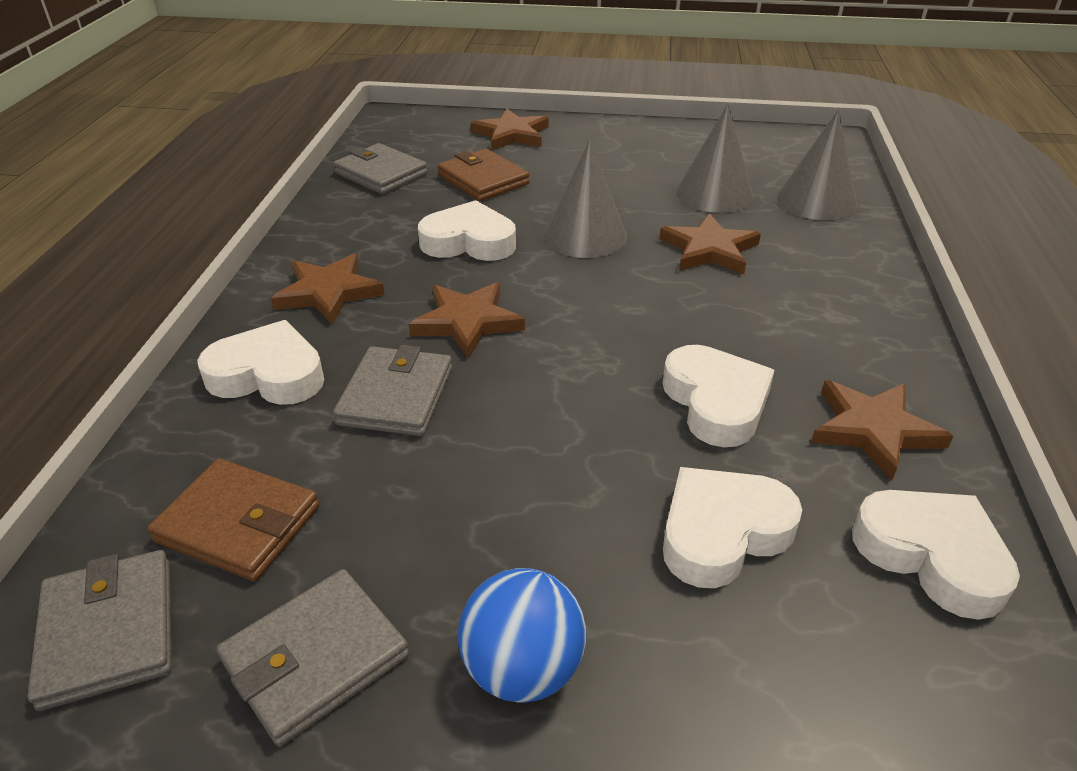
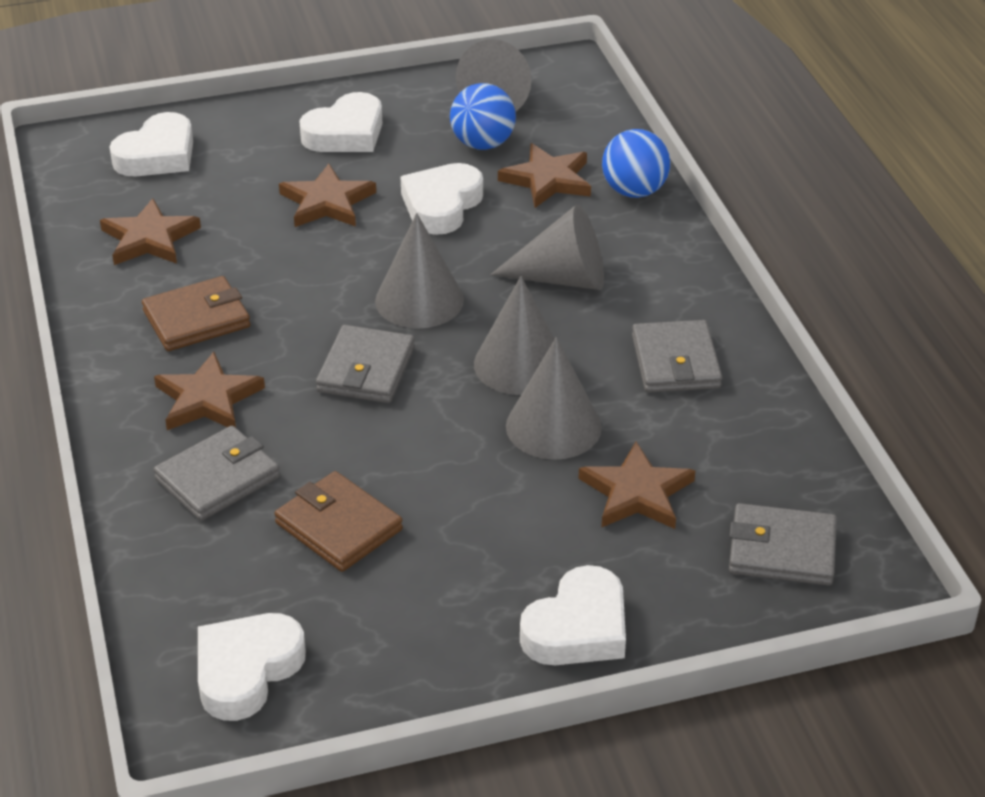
blue ball: 1 -> 2
grey cone: 3 -> 5

